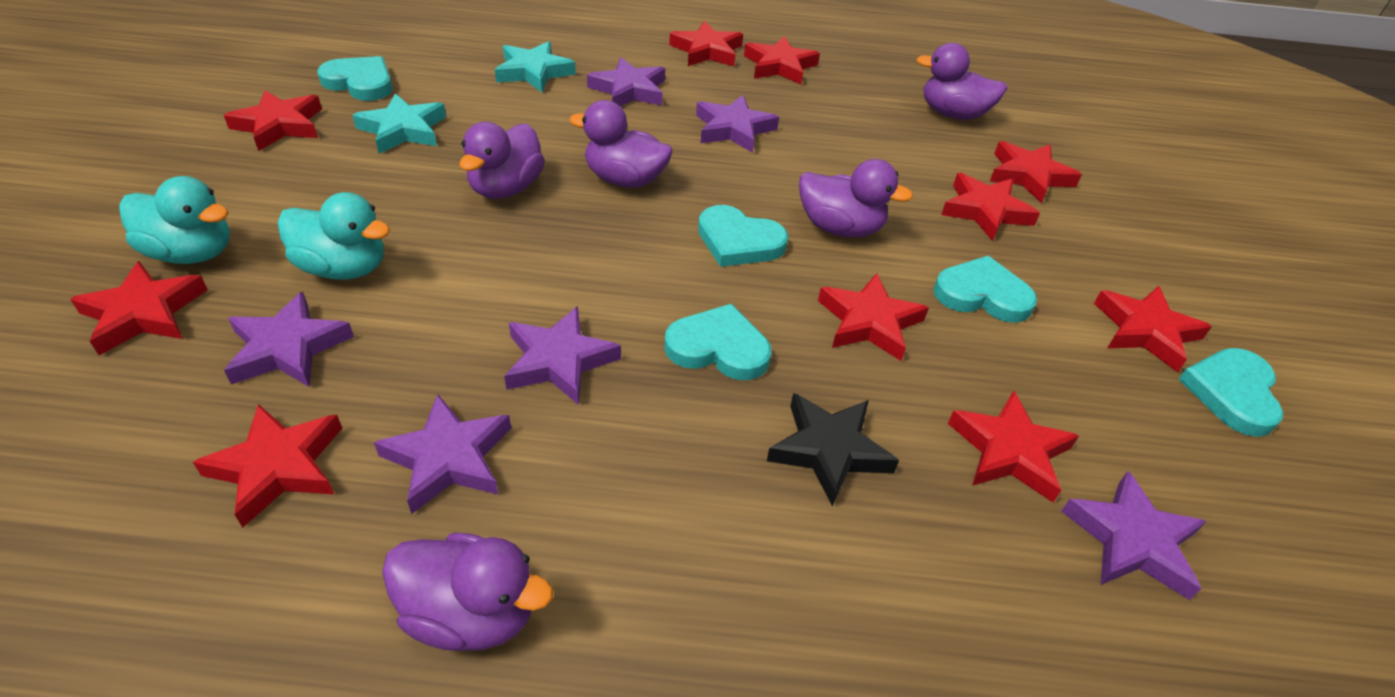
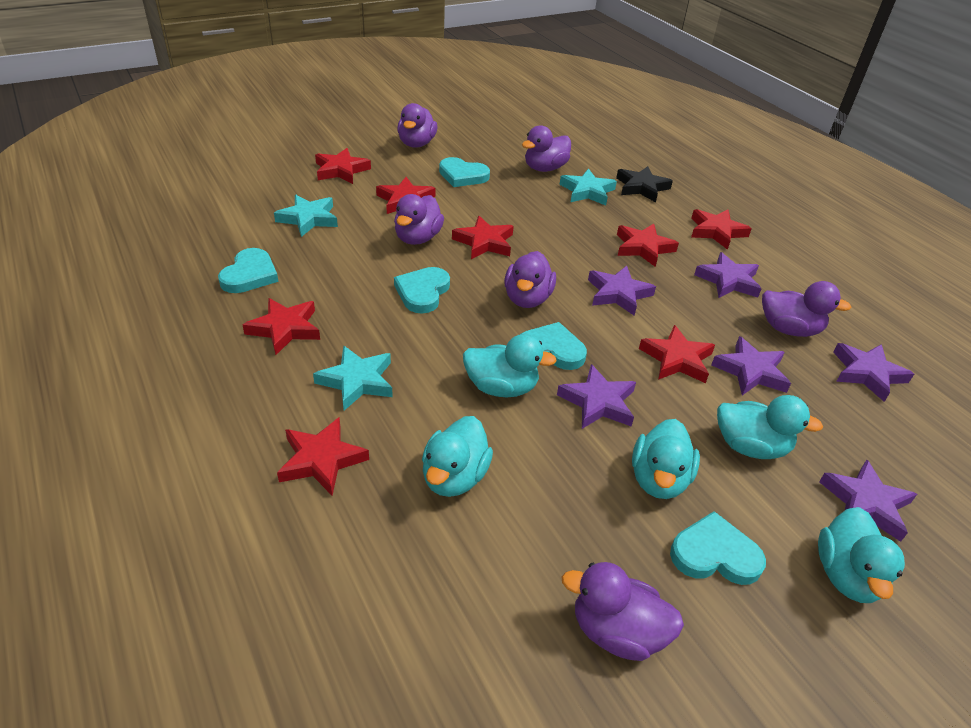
purple duck: 5 -> 6
red star: 10 -> 8
turquoise duck: 2 -> 5
turquoise star: 2 -> 3

